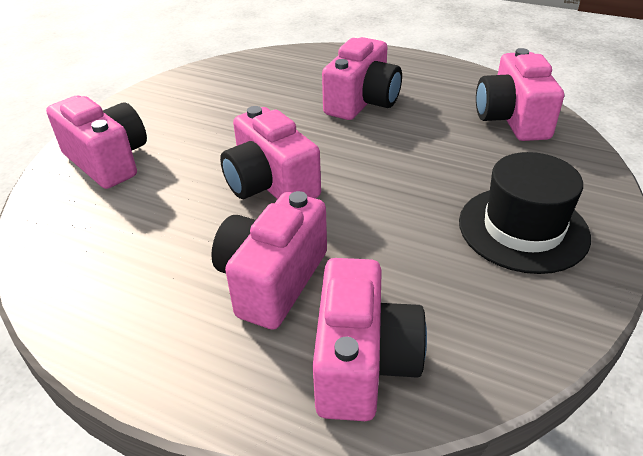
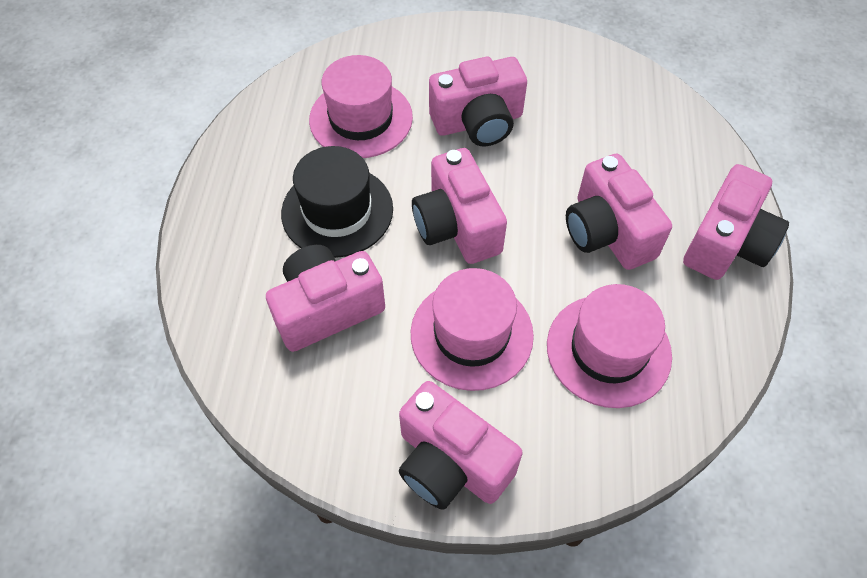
pink hat: 0 -> 3

